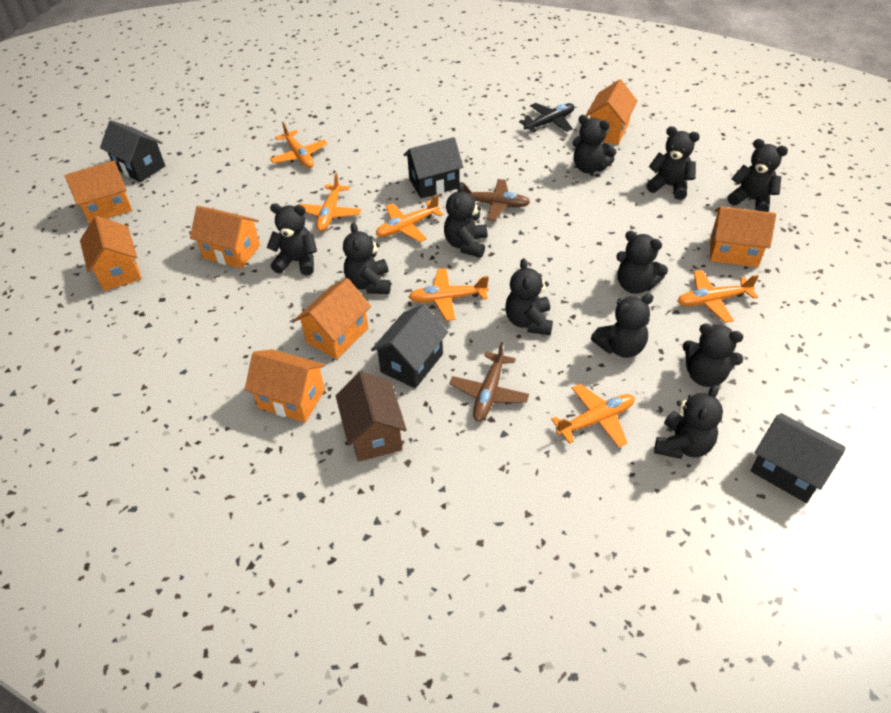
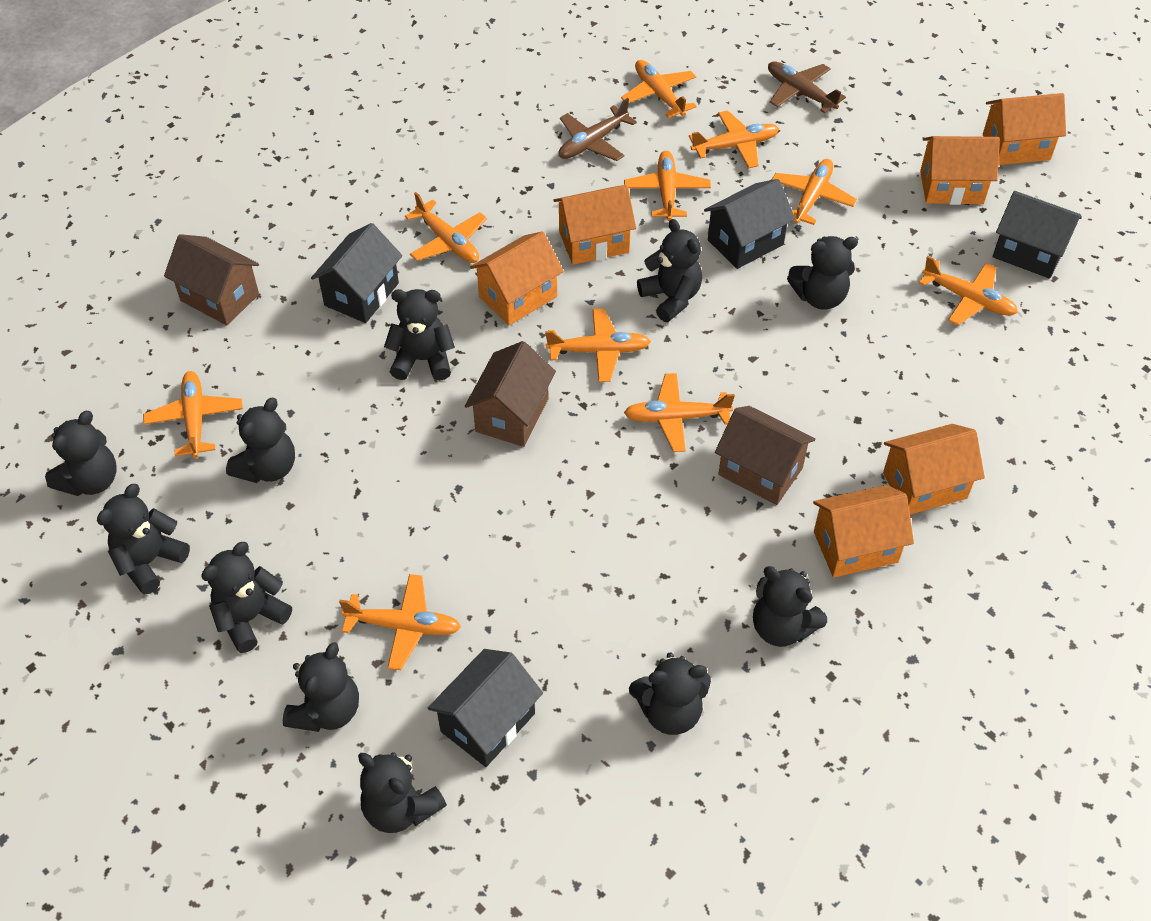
black plane: 1 -> 0
brown house: 1 -> 3
orange house: 7 -> 6
orange plane: 6 -> 10

